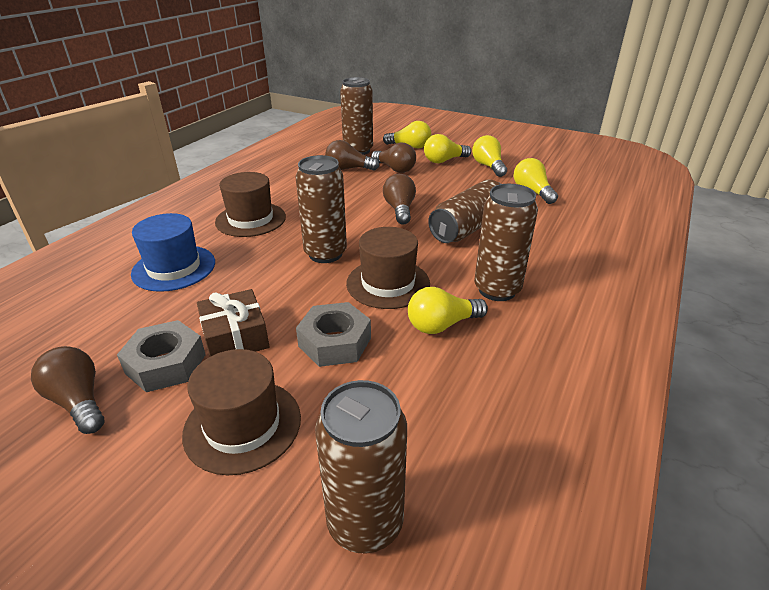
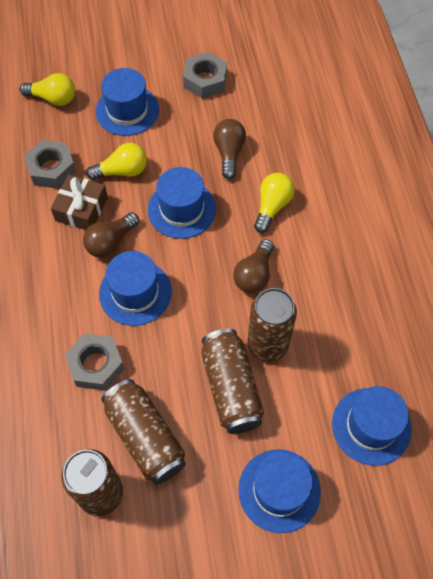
blue hat: 1 -> 5
brown can: 5 -> 4
brown hat: 3 -> 0
brown light bulb: 4 -> 3
grey nut: 2 -> 3
yellow light bulb: 5 -> 3

